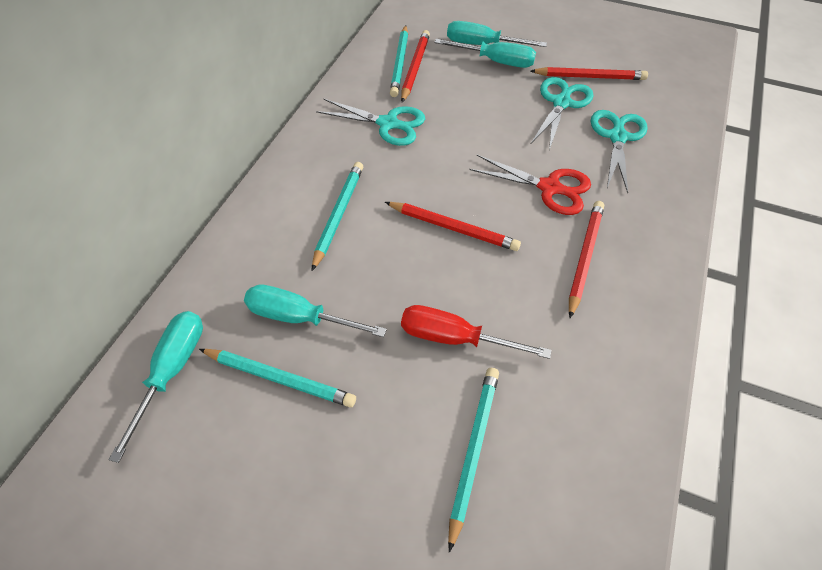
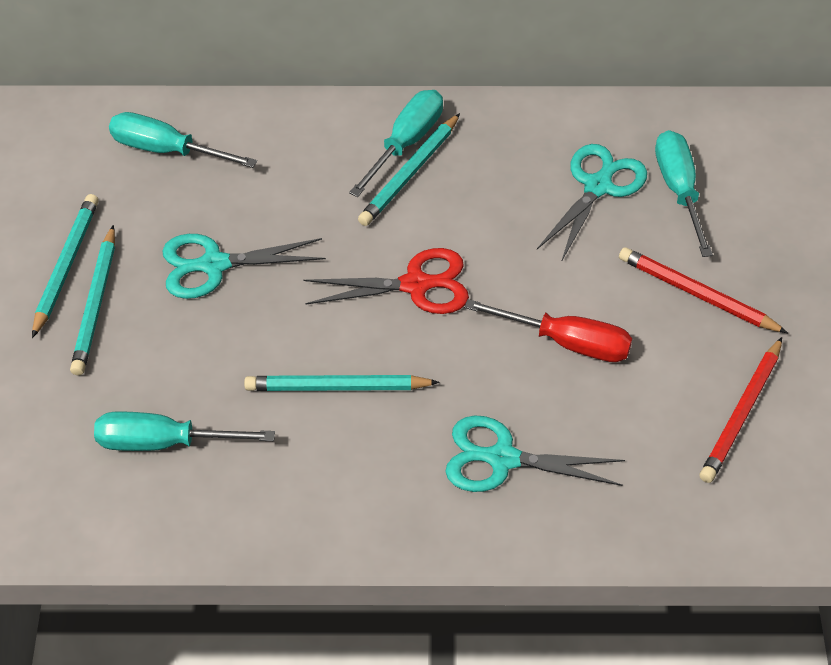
red pencil: 4 -> 2

